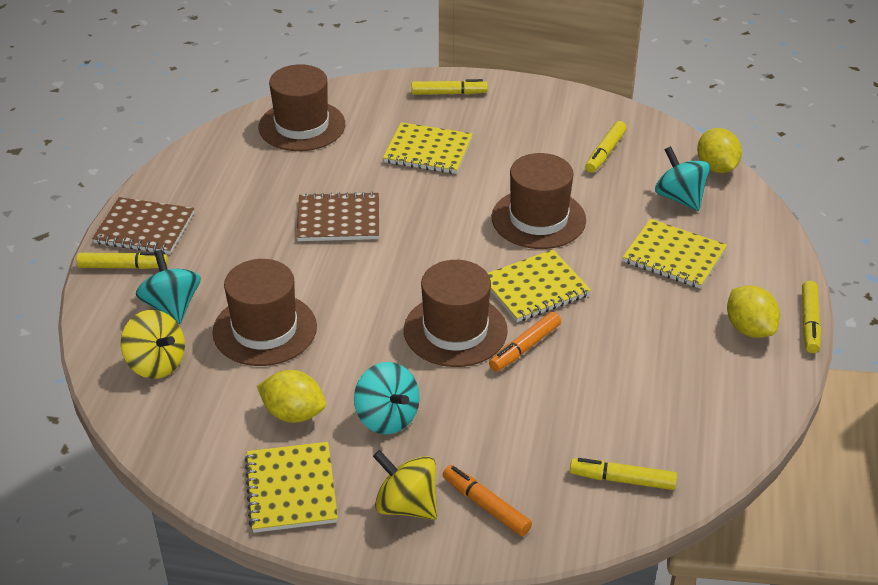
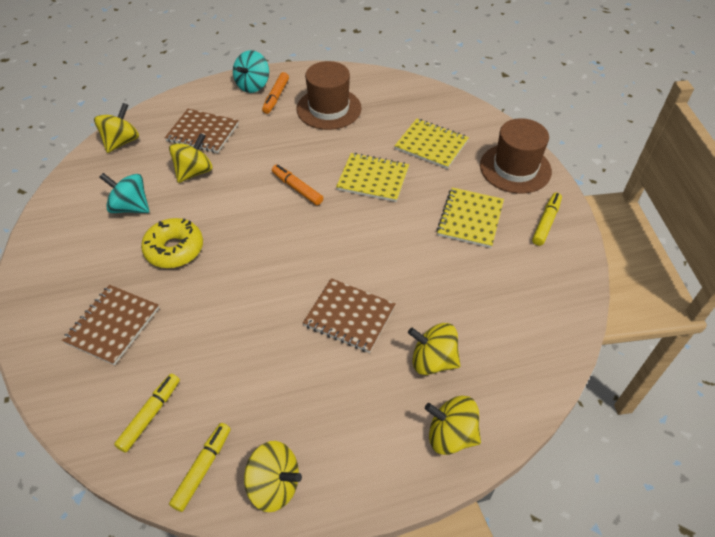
brown hat: 4 -> 2
brown notebook: 2 -> 3
turquoise spinning top: 3 -> 2
yellow donut: 0 -> 1
yellow lemon: 3 -> 0
yellow marker: 5 -> 3
yellow notebook: 4 -> 3
yellow spinning top: 2 -> 5

